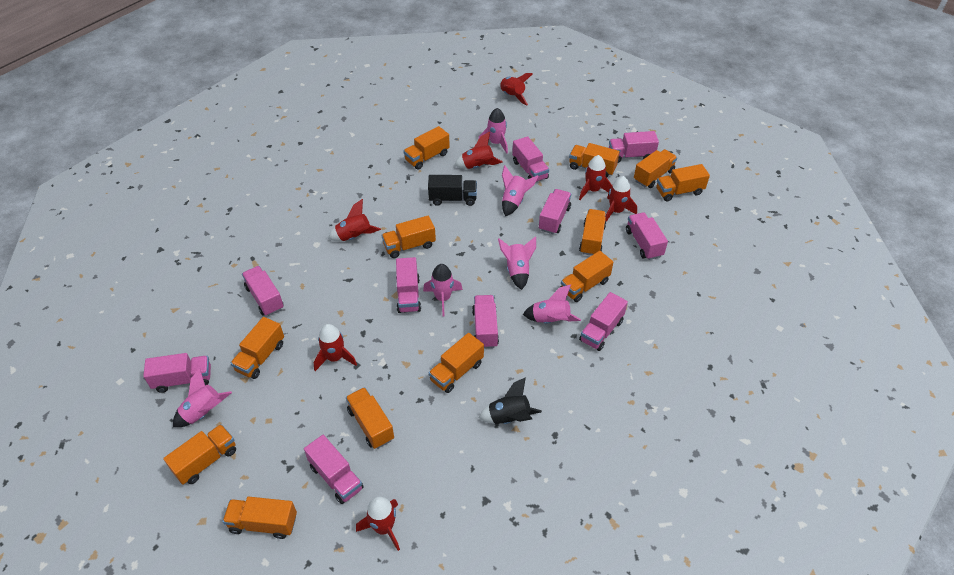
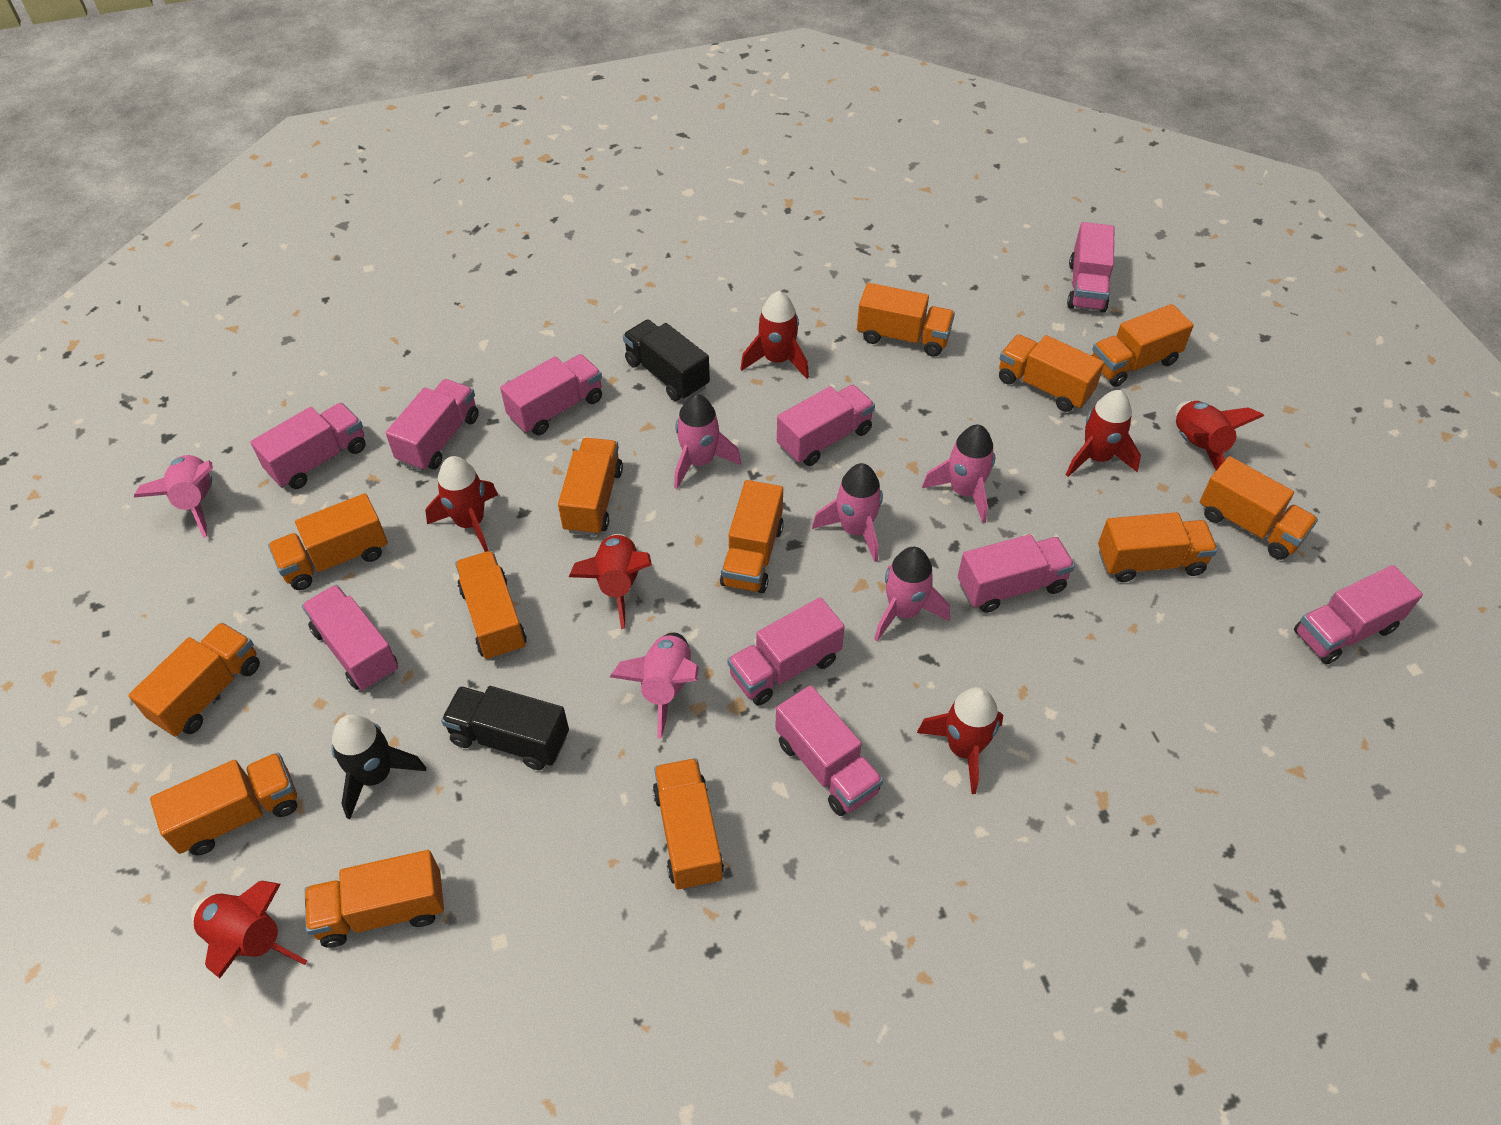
black truck: 1 -> 2
orange truck: 12 -> 13

